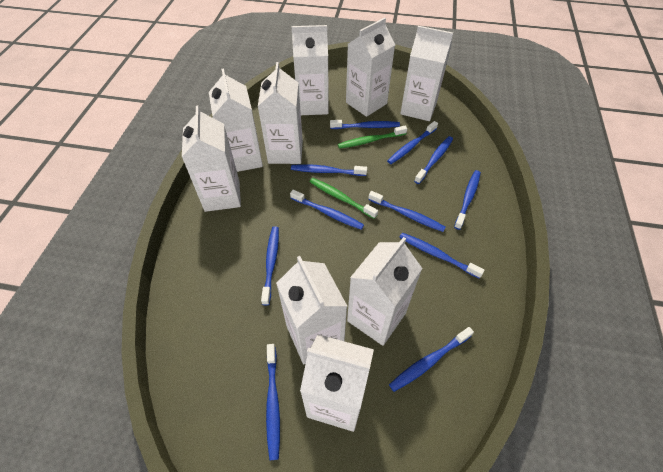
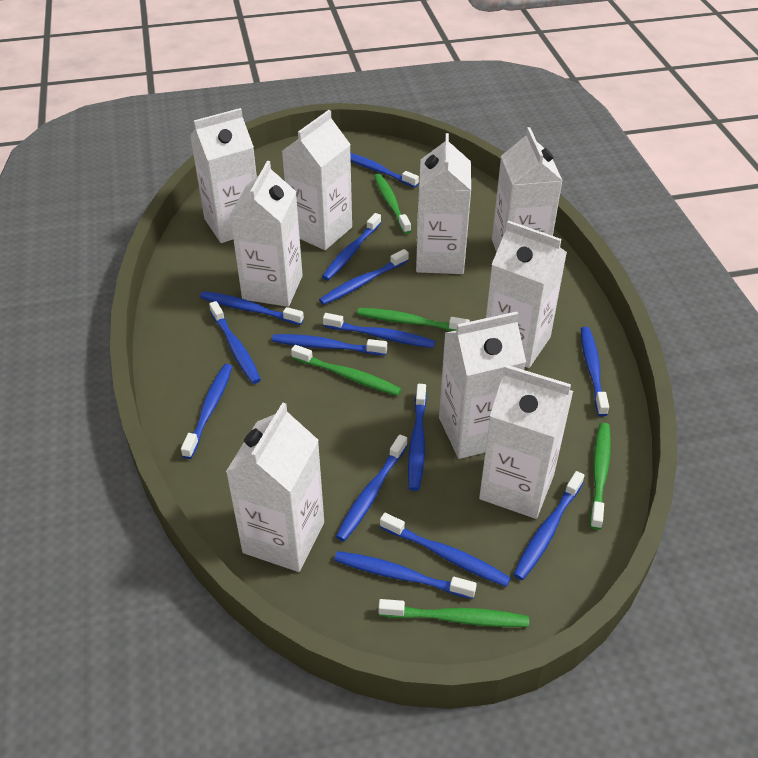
blue toothbrush: 11 -> 14
green toothbrush: 2 -> 5

